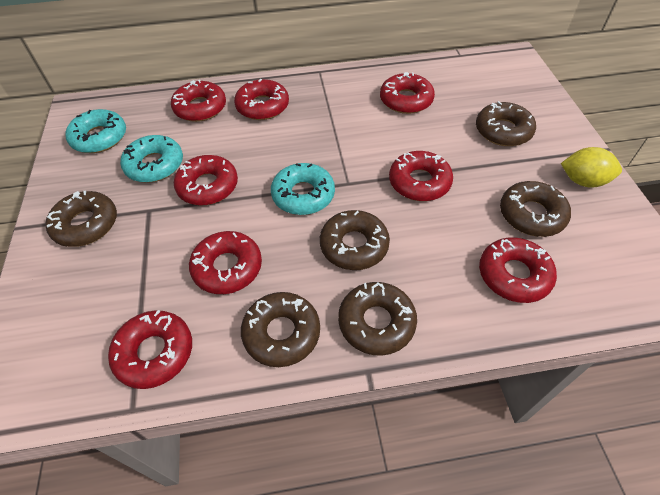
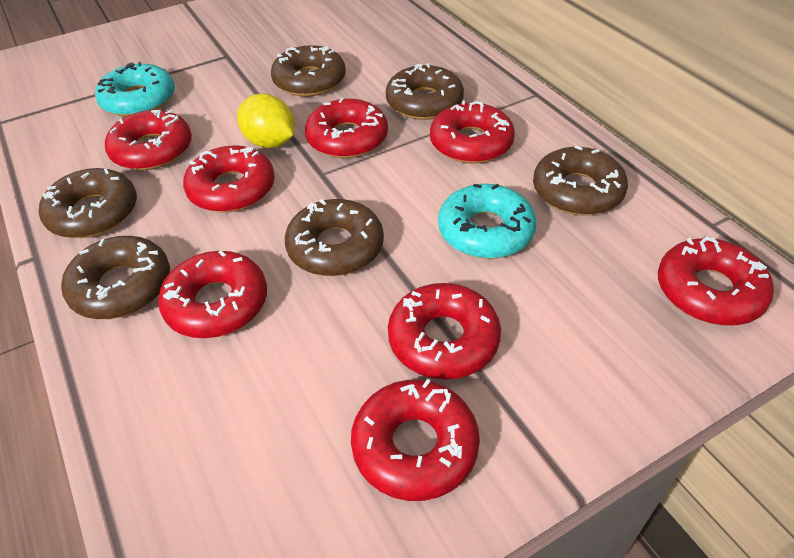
turquoise donut: 3 -> 2

